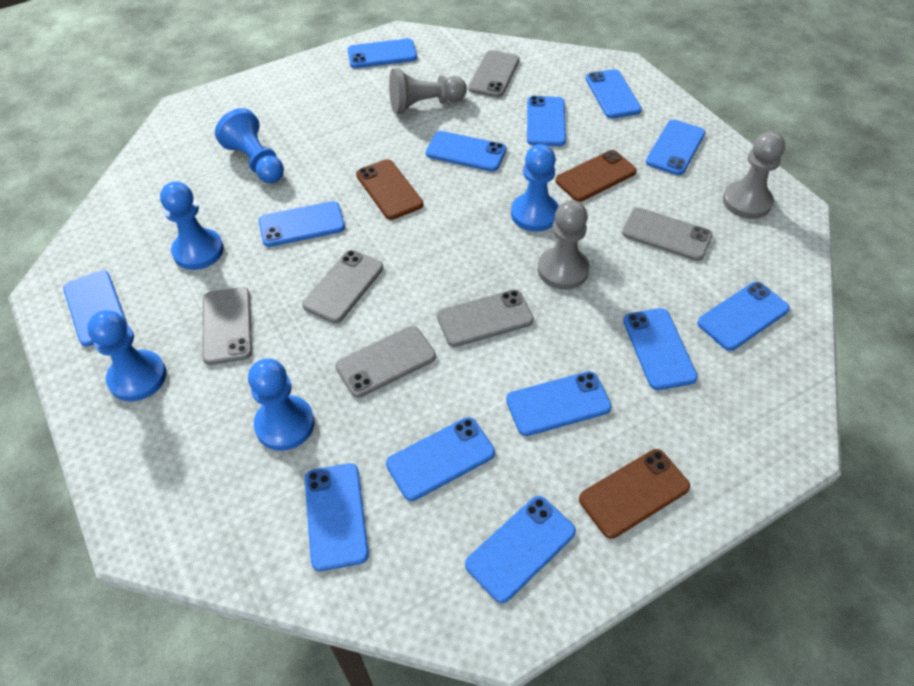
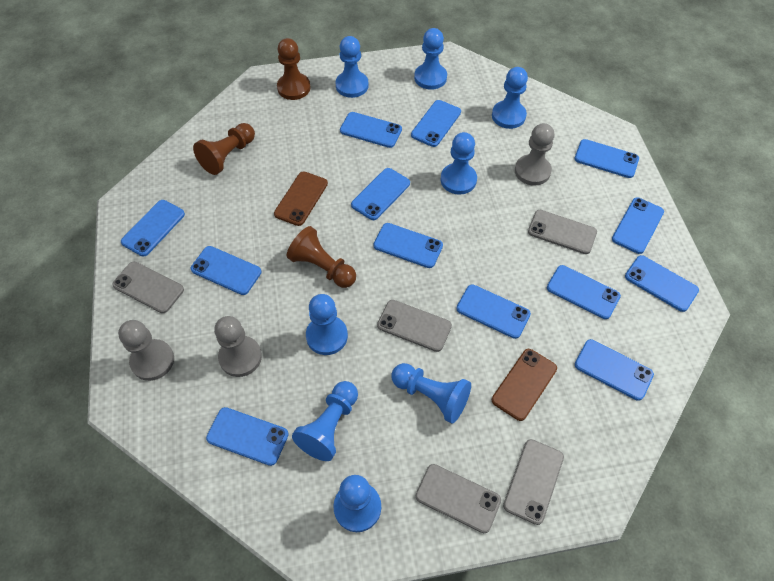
blue pawn: 5 -> 8
brown pawn: 0 -> 3
brown phone: 3 -> 2
grey phone: 6 -> 5

